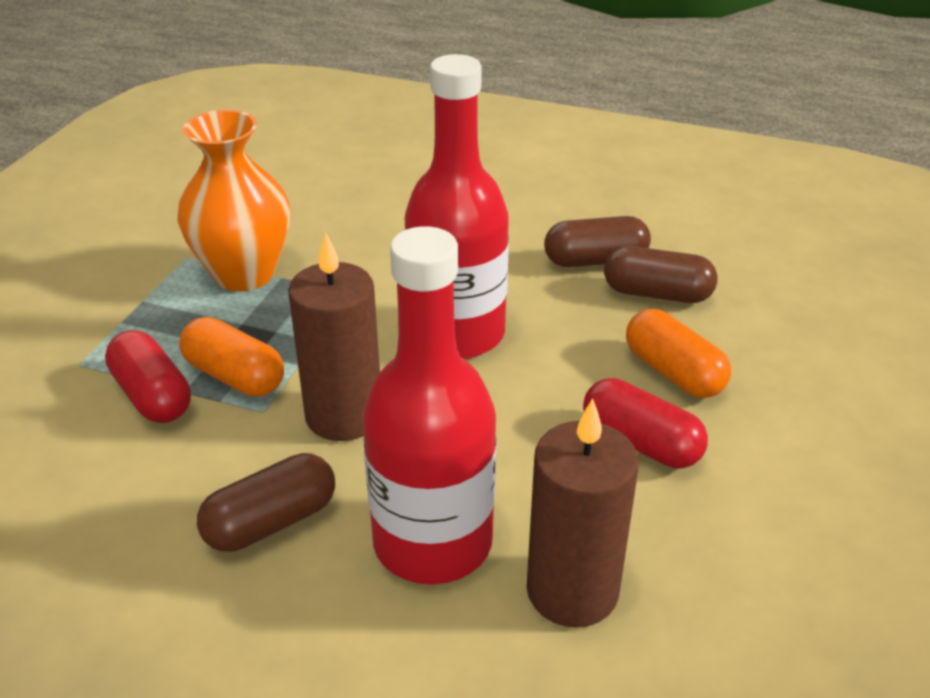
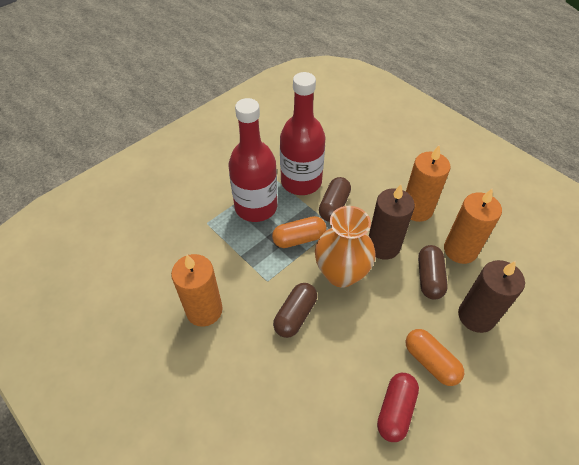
orange candle: 0 -> 3
red capsule: 2 -> 1

